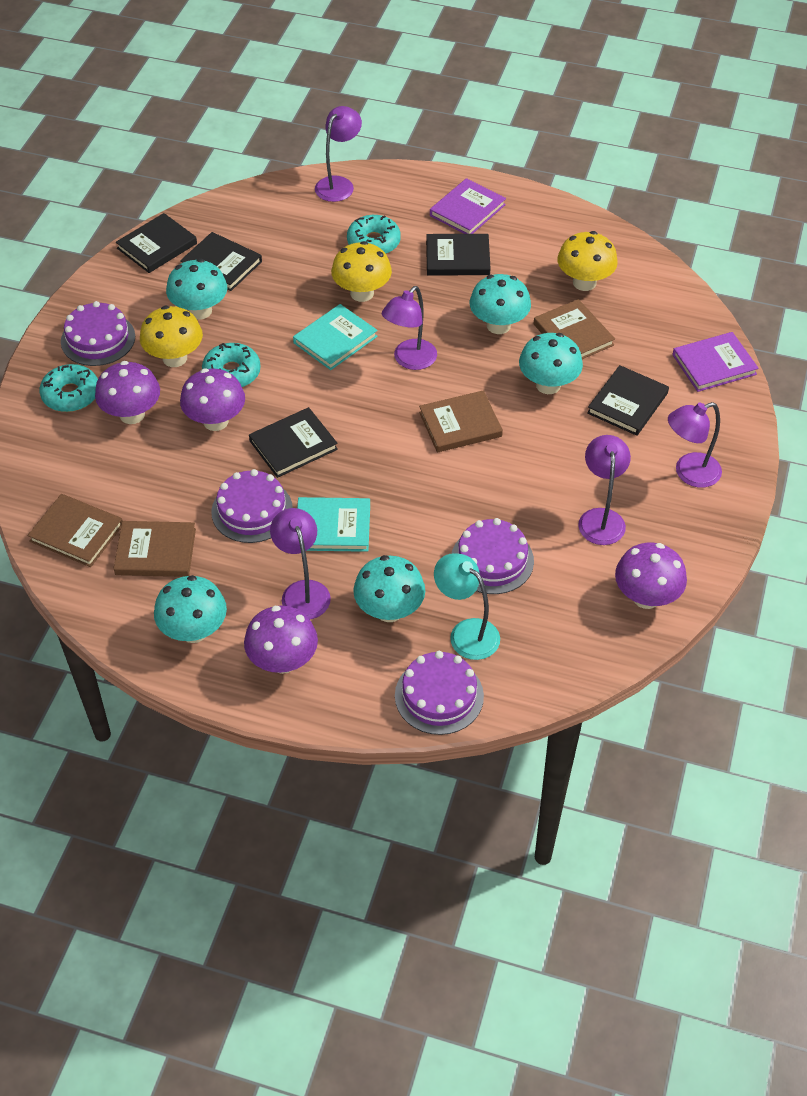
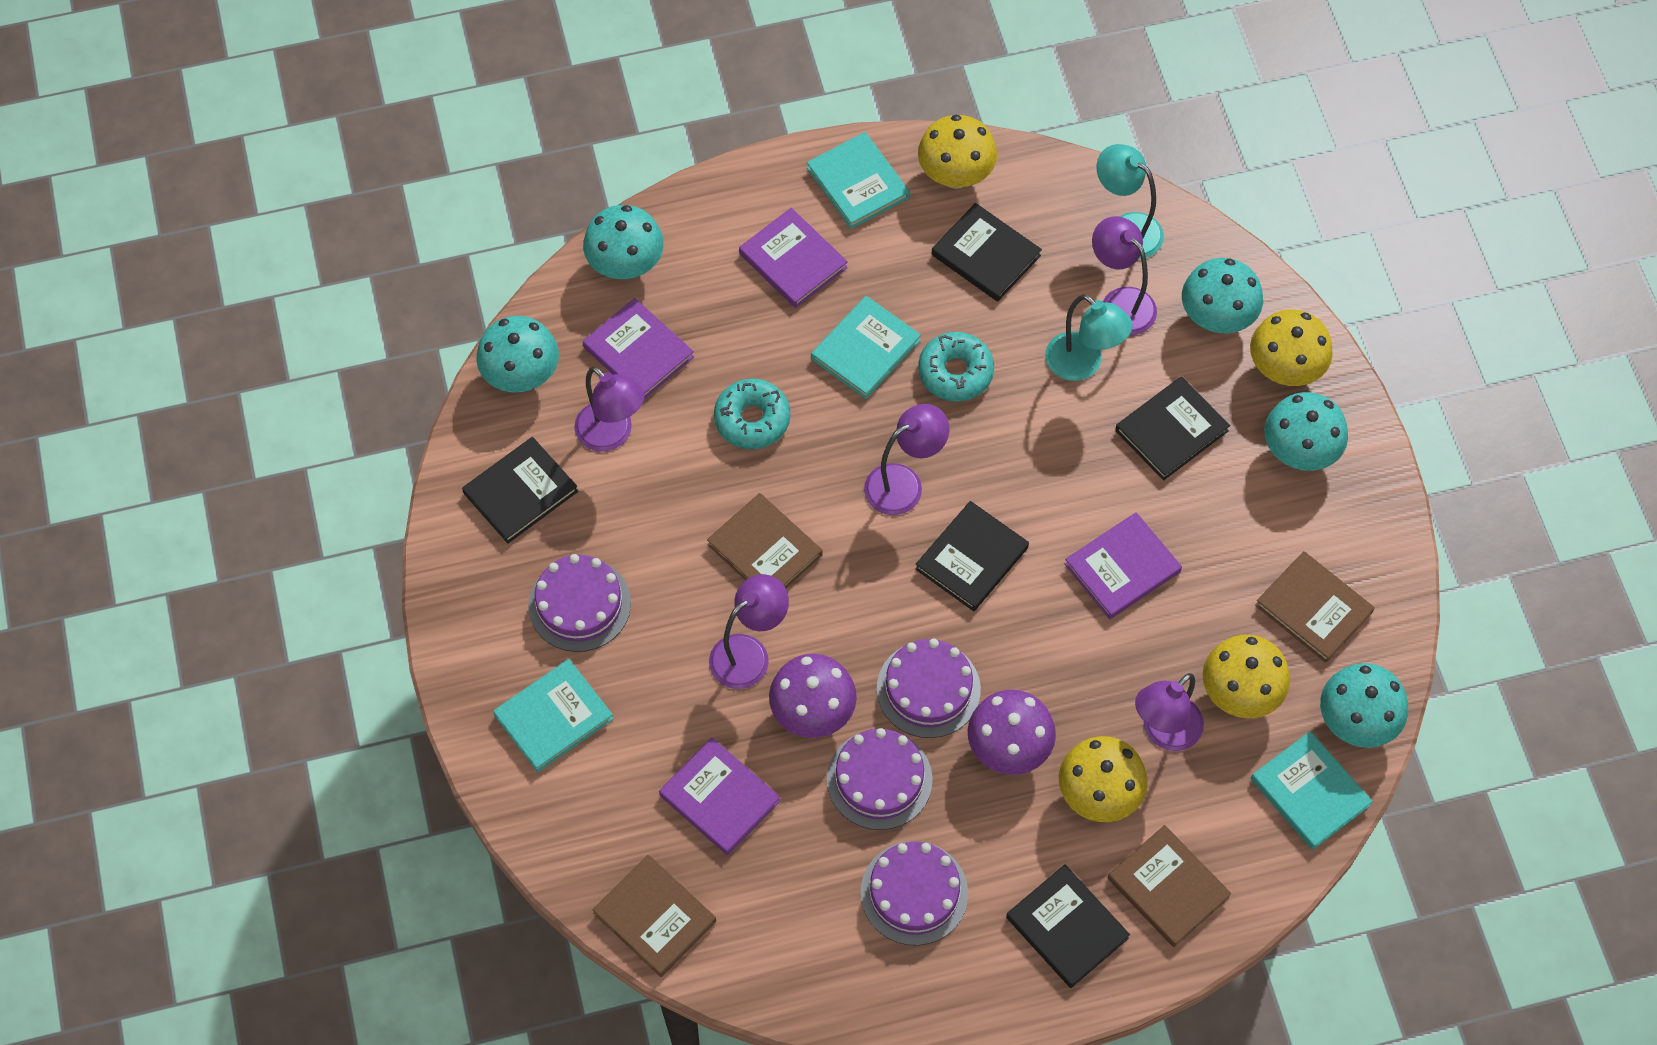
purple book: 2 -> 4
purple mushroom: 4 -> 2
turquoise book: 2 -> 4
turquoise donut: 3 -> 2
turquoise lamp: 1 -> 2
yellow mushroom: 3 -> 4

